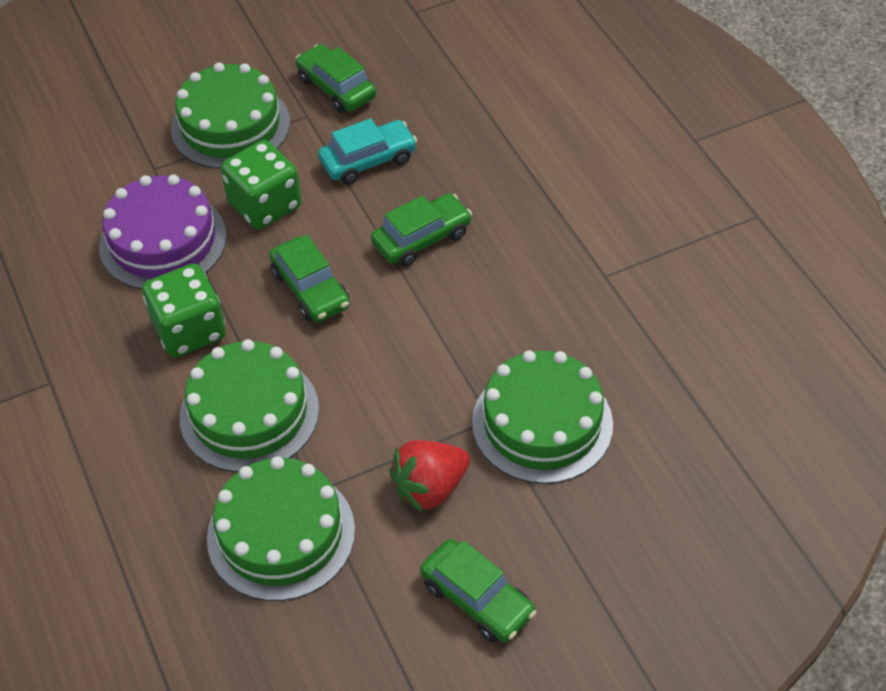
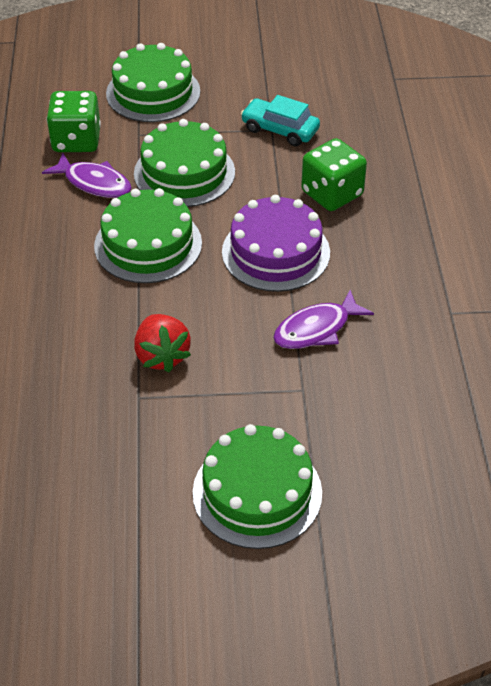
green car: 4 -> 0
purple fish: 0 -> 2

